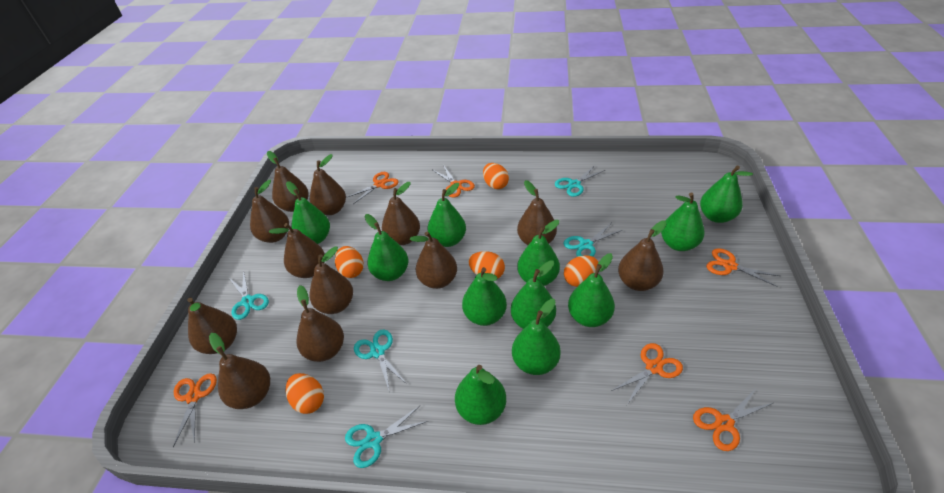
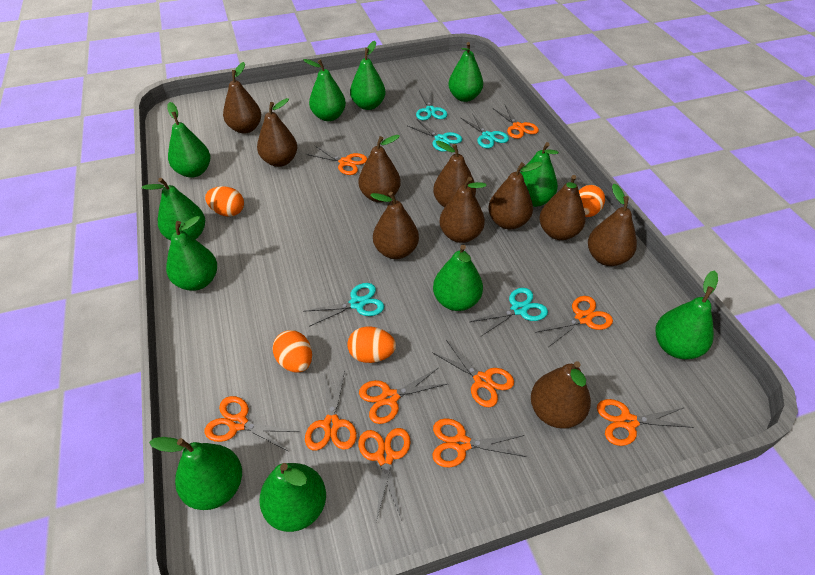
brown pear: 12 -> 10
orange egg: 5 -> 4
orange scissors: 6 -> 10

